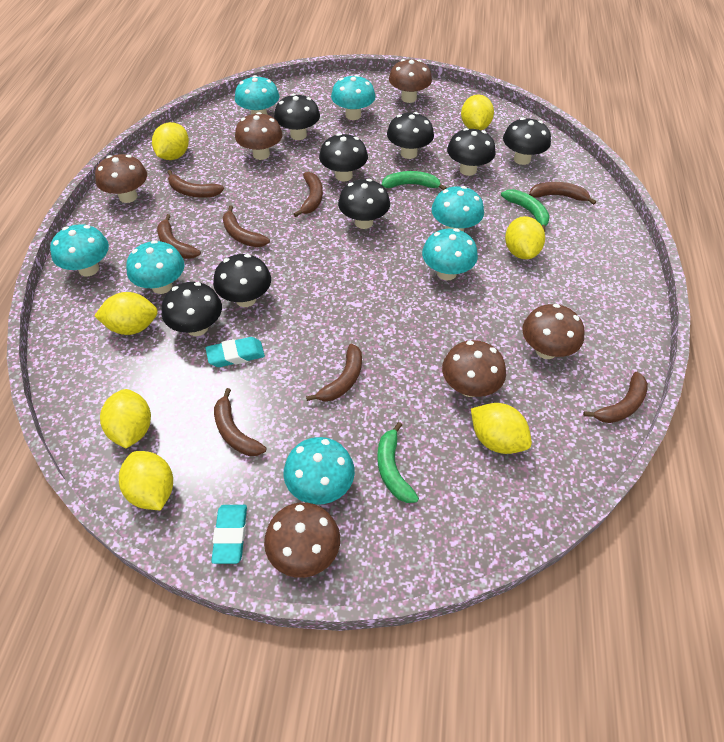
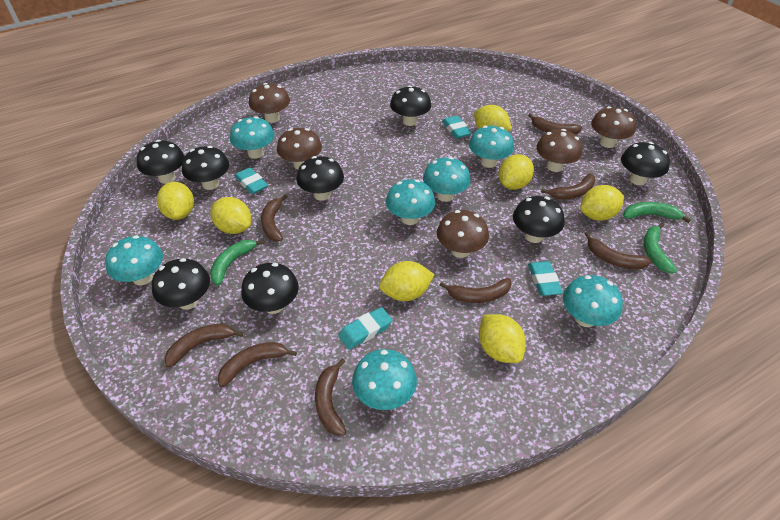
brown mushroom: 6 -> 5
turquoise eraser: 2 -> 4

